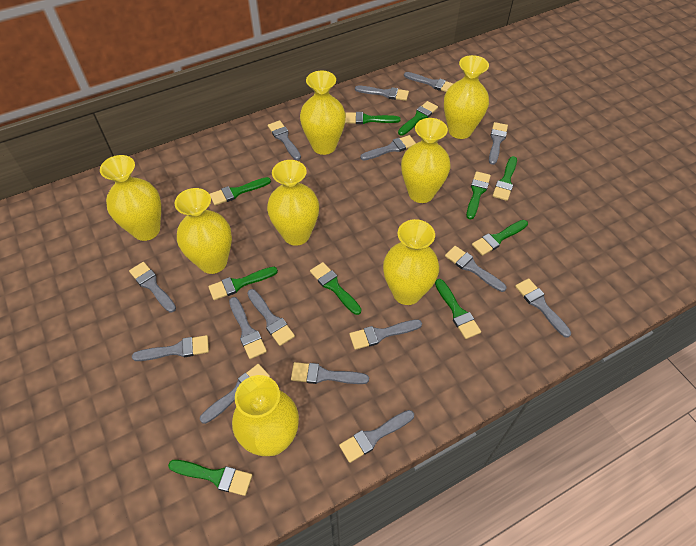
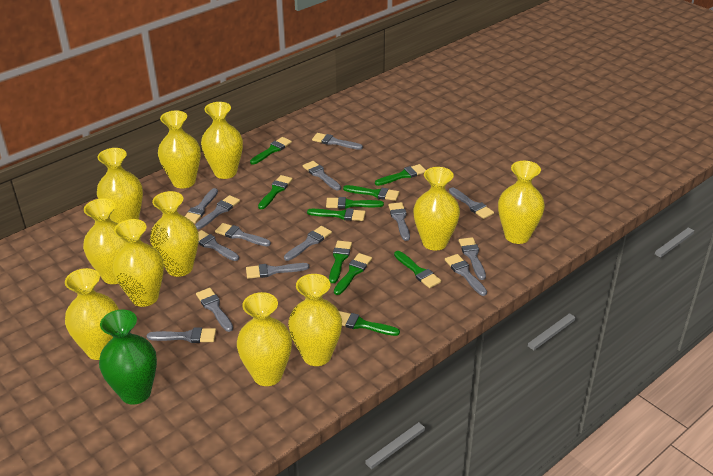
green vase: 0 -> 1
grey brush: 15 -> 14
yellow vase: 8 -> 11

